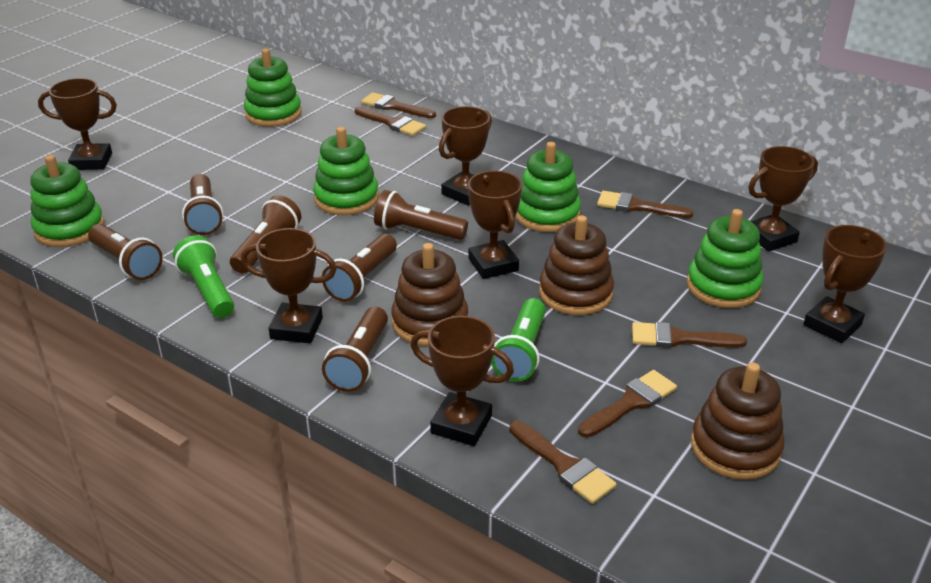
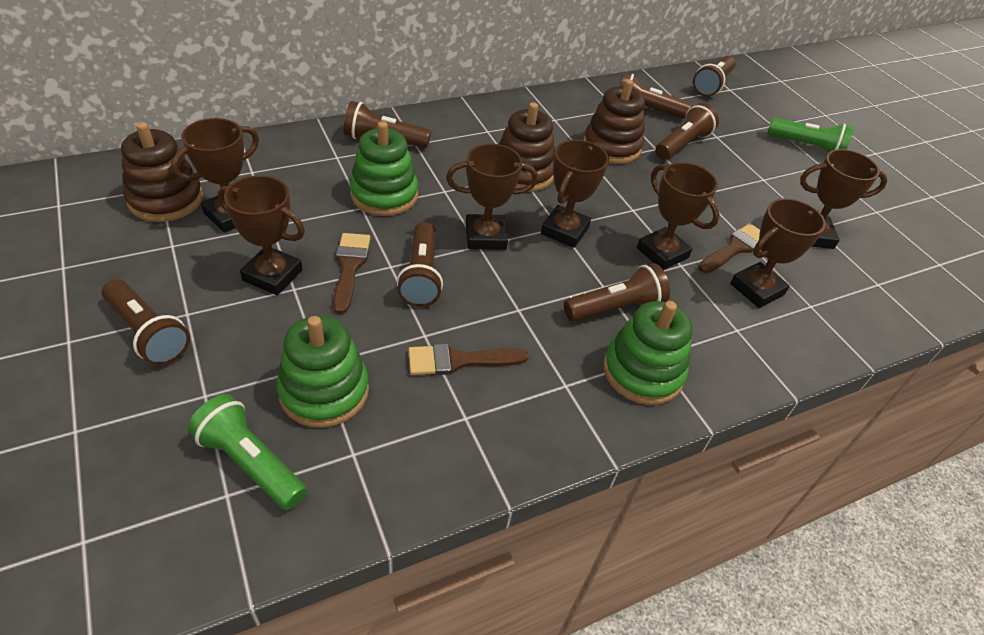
brown brush: 6 -> 3
brown flashlight: 6 -> 7
green stacking toy: 5 -> 3

